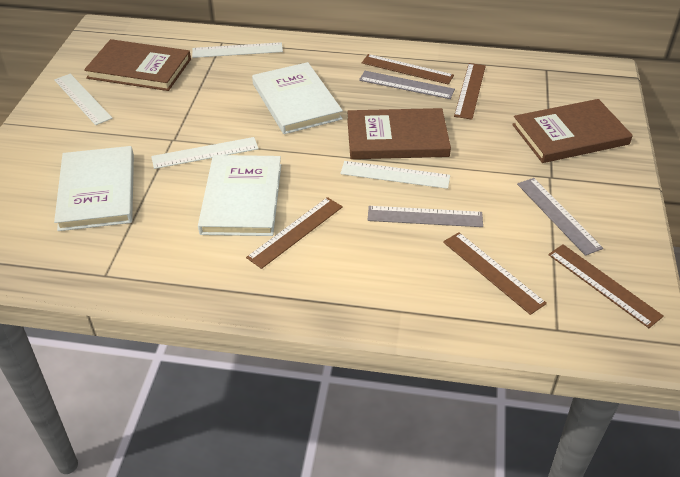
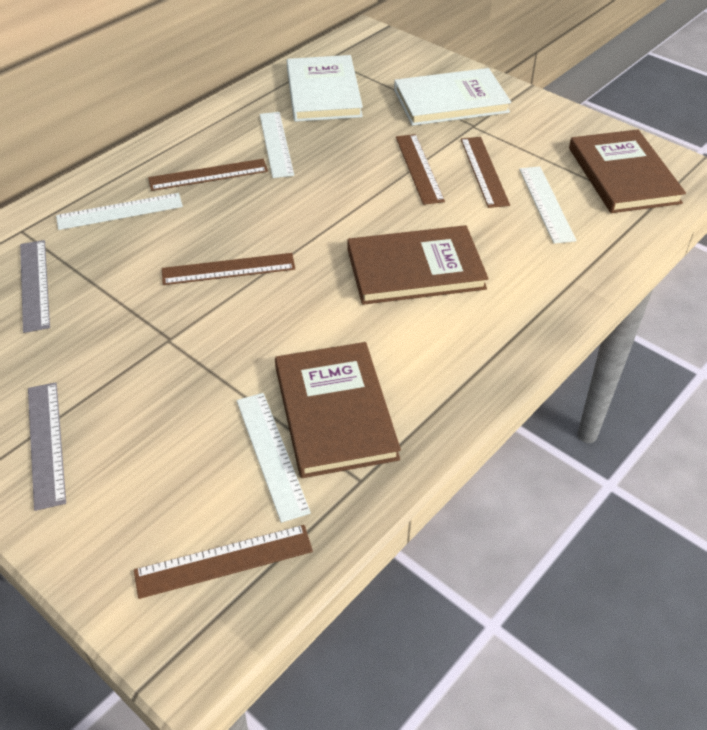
grey ruler: 3 -> 2
white book: 3 -> 2

